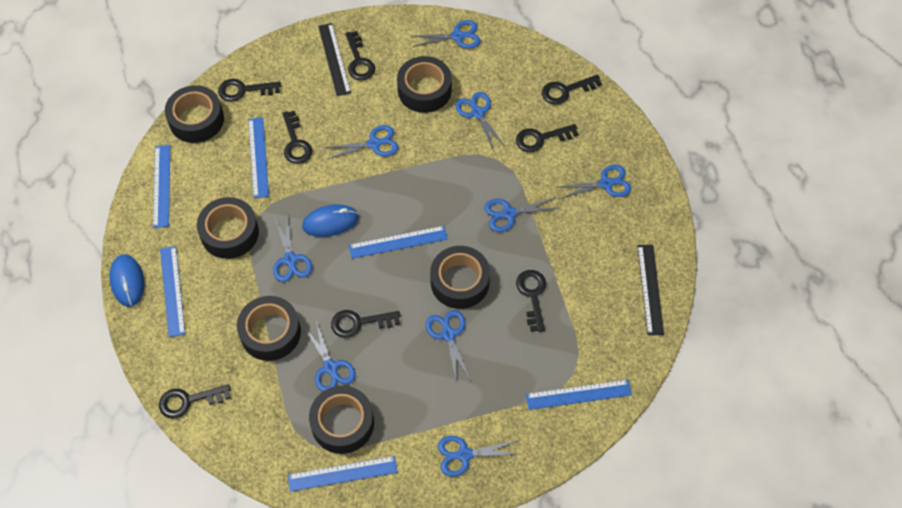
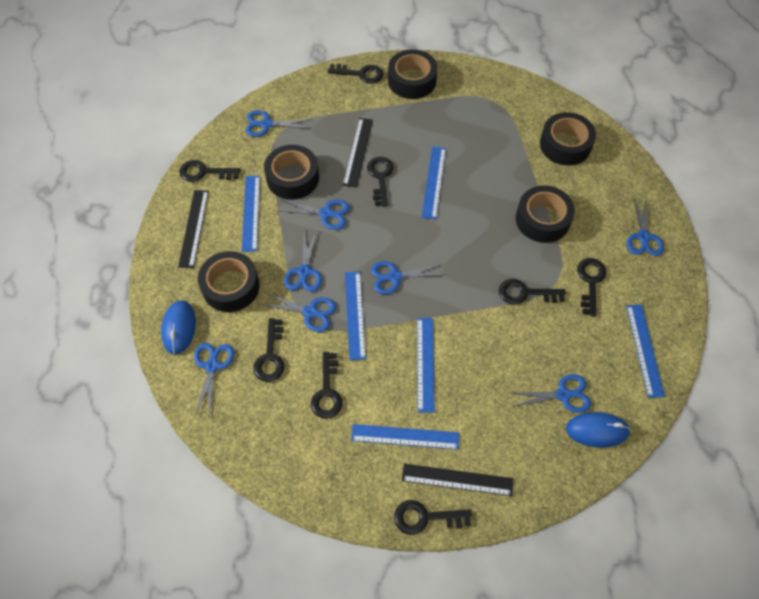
black ruler: 2 -> 3
black tape: 6 -> 5
blue scissors: 9 -> 8

